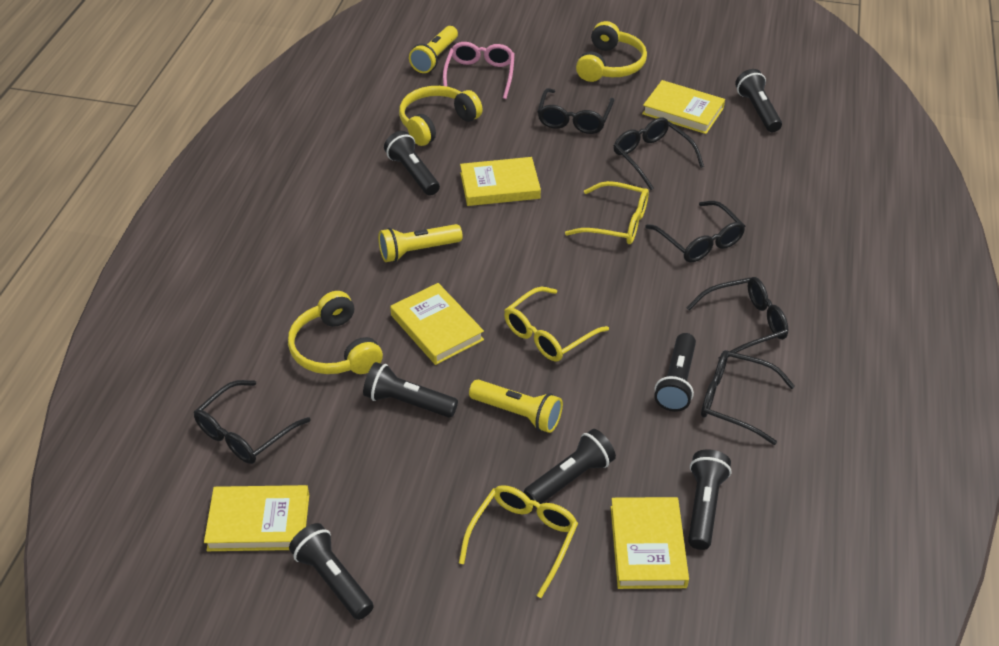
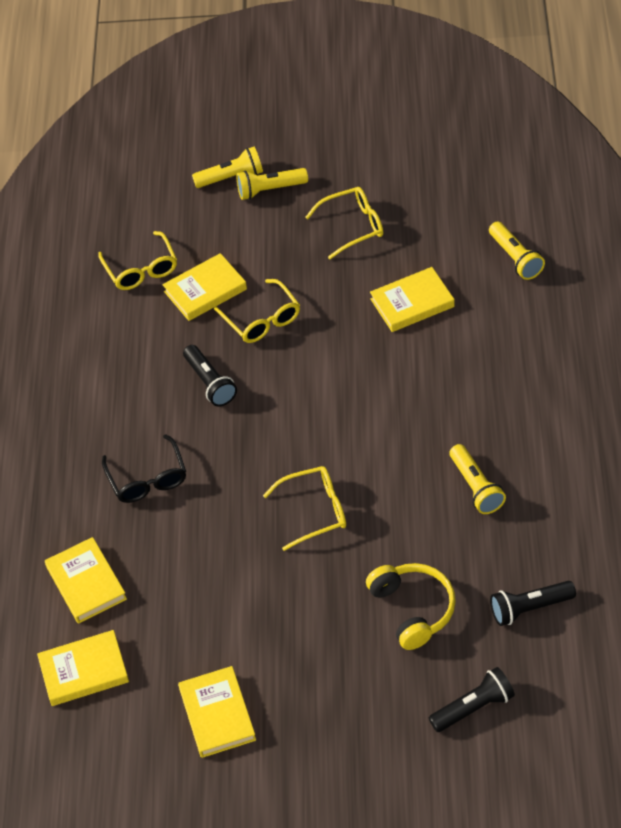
black flashlight: 7 -> 3
black glasses: 6 -> 1
pink glasses: 1 -> 0
yellow flashlight: 3 -> 4
yellow glasses: 3 -> 4
yellow headphones: 3 -> 1

